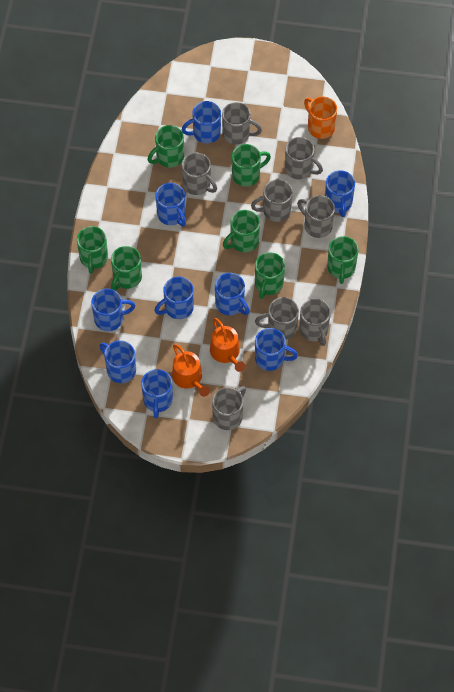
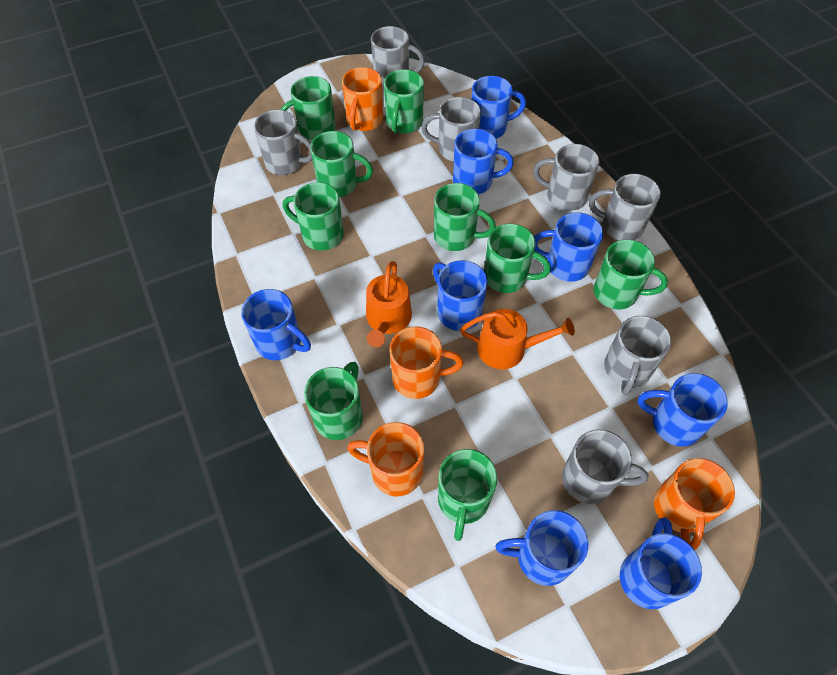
blue mug: 9 -> 8
green mug: 7 -> 9
grey mug: 8 -> 7
orange mug: 1 -> 4

